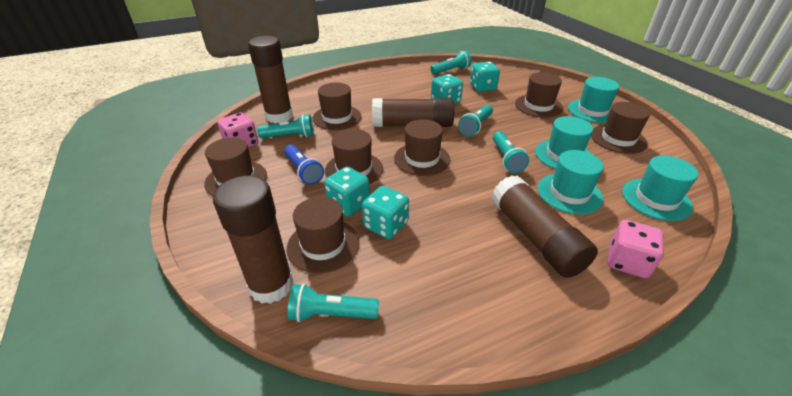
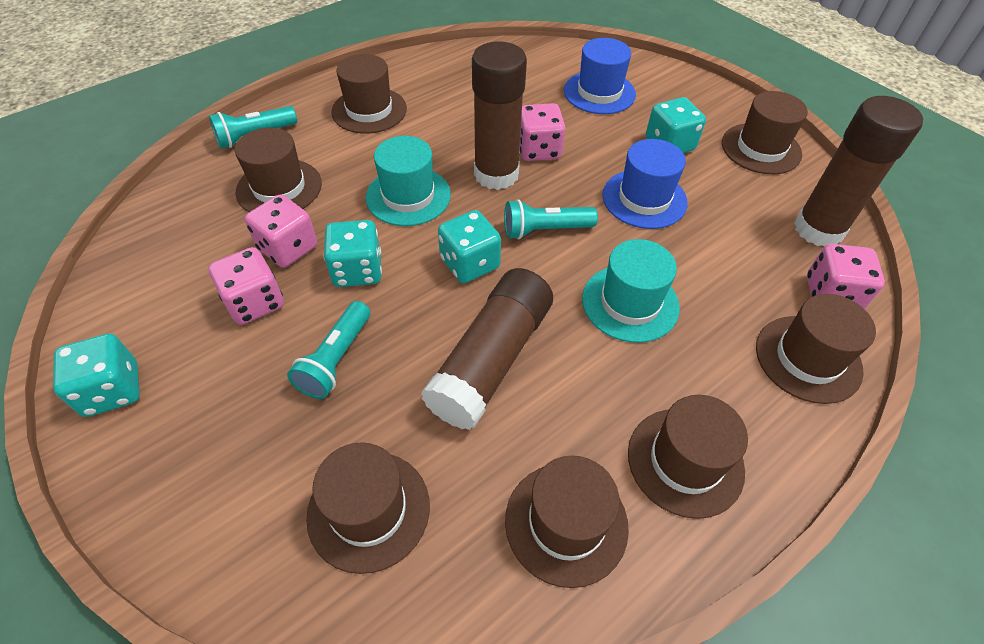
blue flashlight: 1 -> 0
blue hat: 0 -> 2
brown glue stick: 4 -> 3
pink dice: 2 -> 4
turquoise flashlight: 5 -> 3
turquoise hat: 4 -> 2

